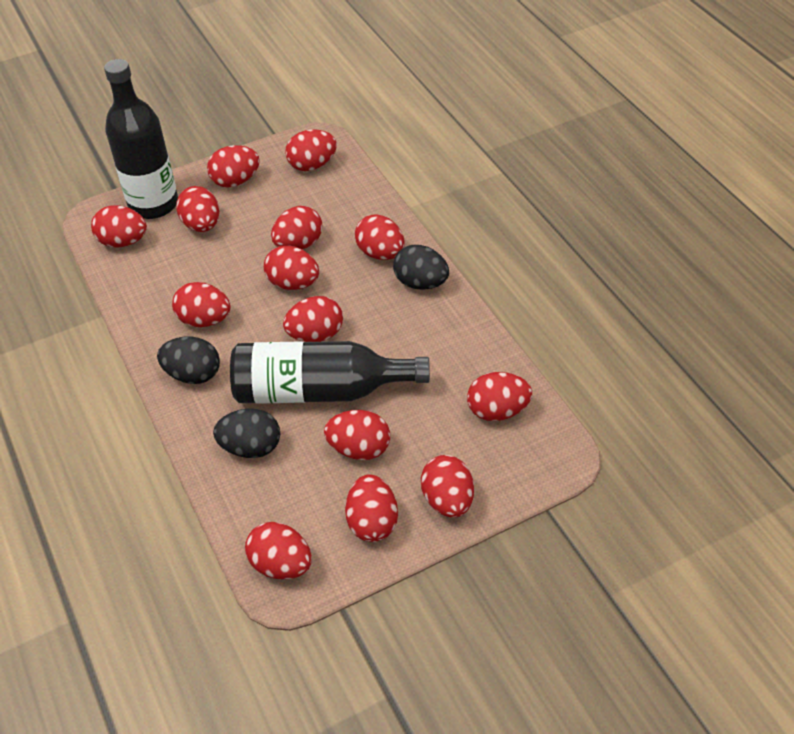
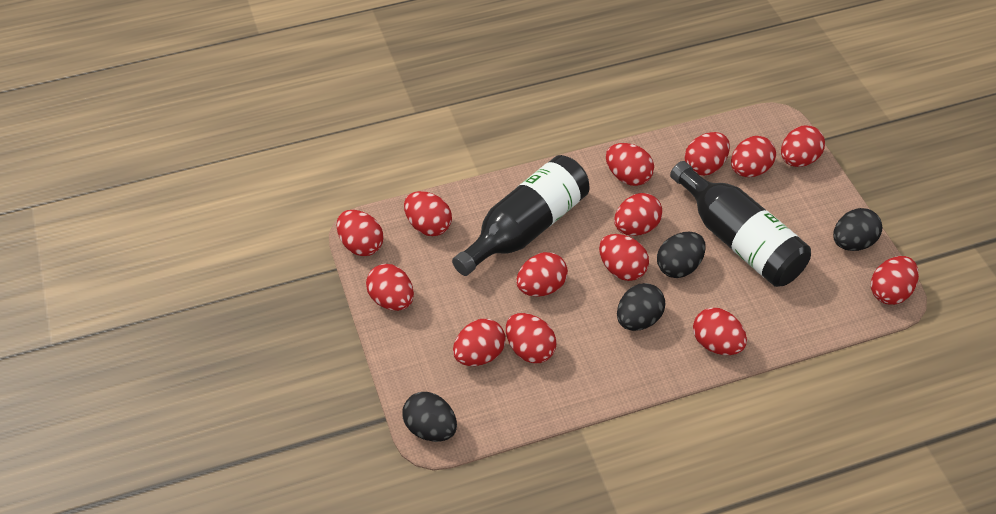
black egg: 3 -> 4

